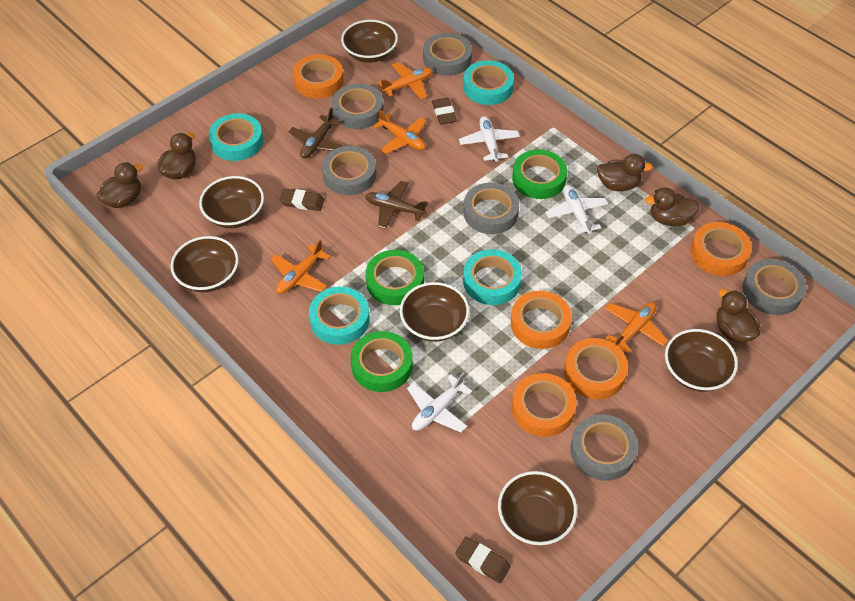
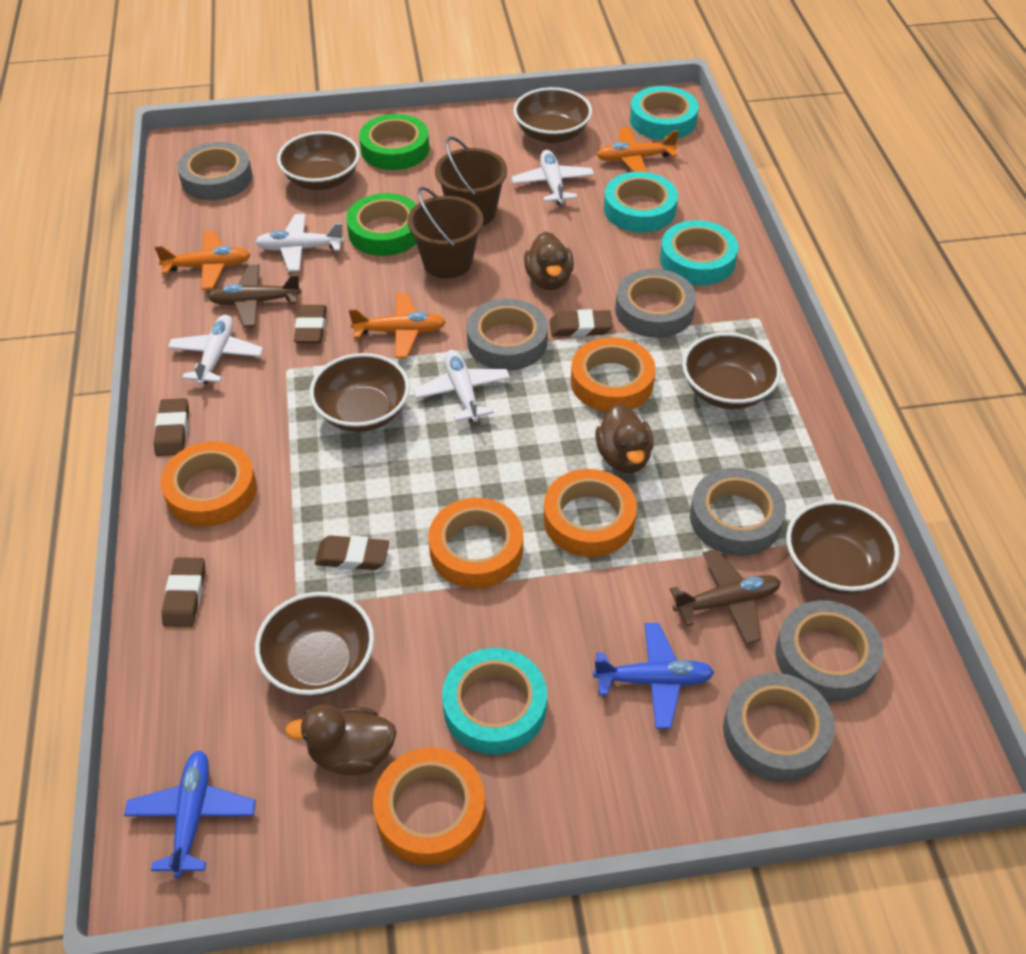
blue plane: 0 -> 2
brown bucket: 0 -> 2
brown duck: 5 -> 3
brown eraser: 3 -> 5
green tape: 3 -> 2
orange plane: 4 -> 3
white plane: 3 -> 4

